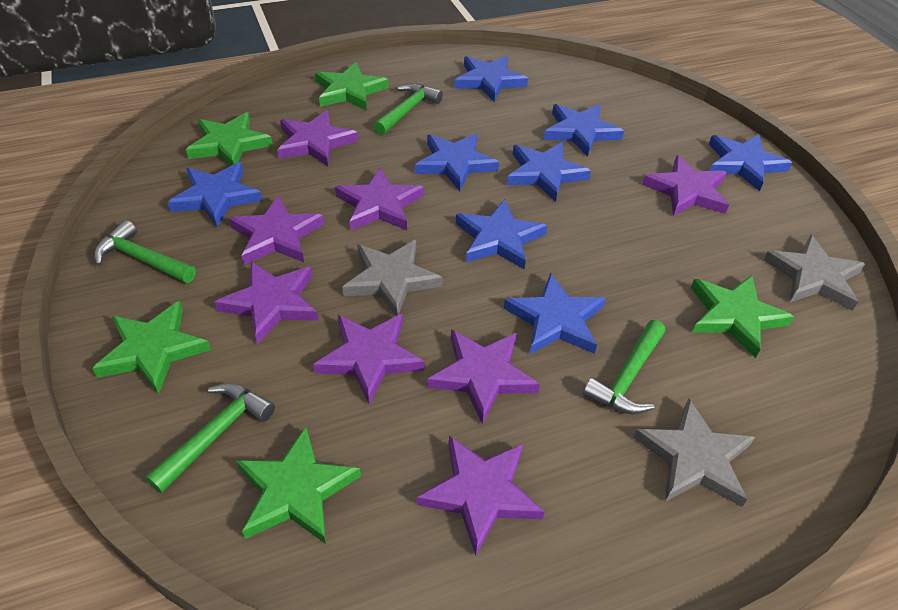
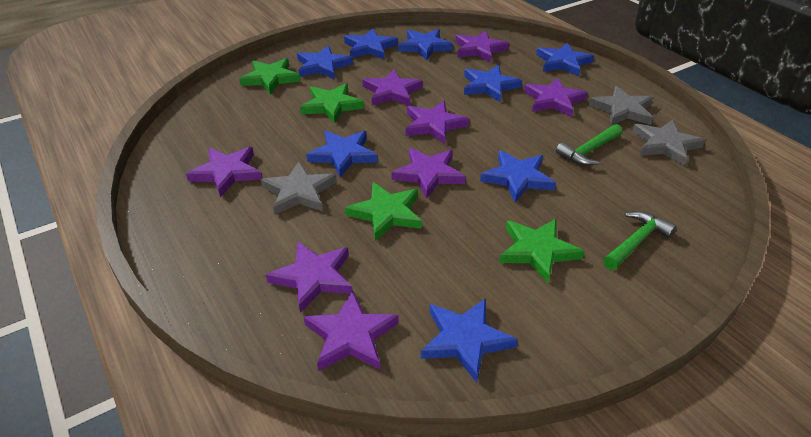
green hammer: 4 -> 2
green star: 5 -> 4

